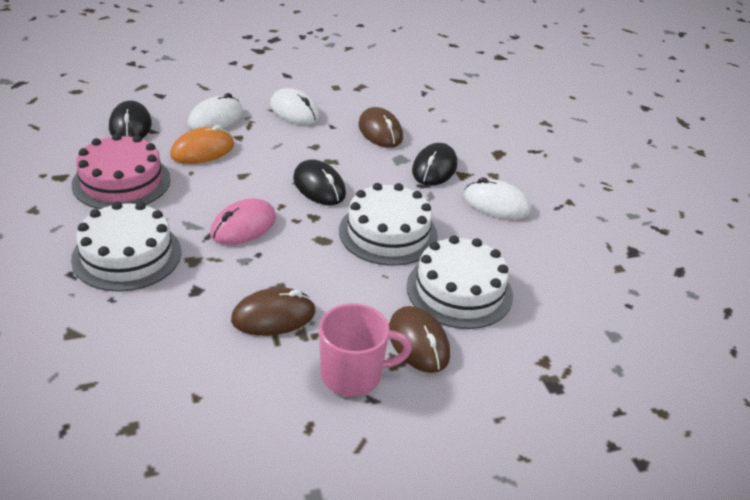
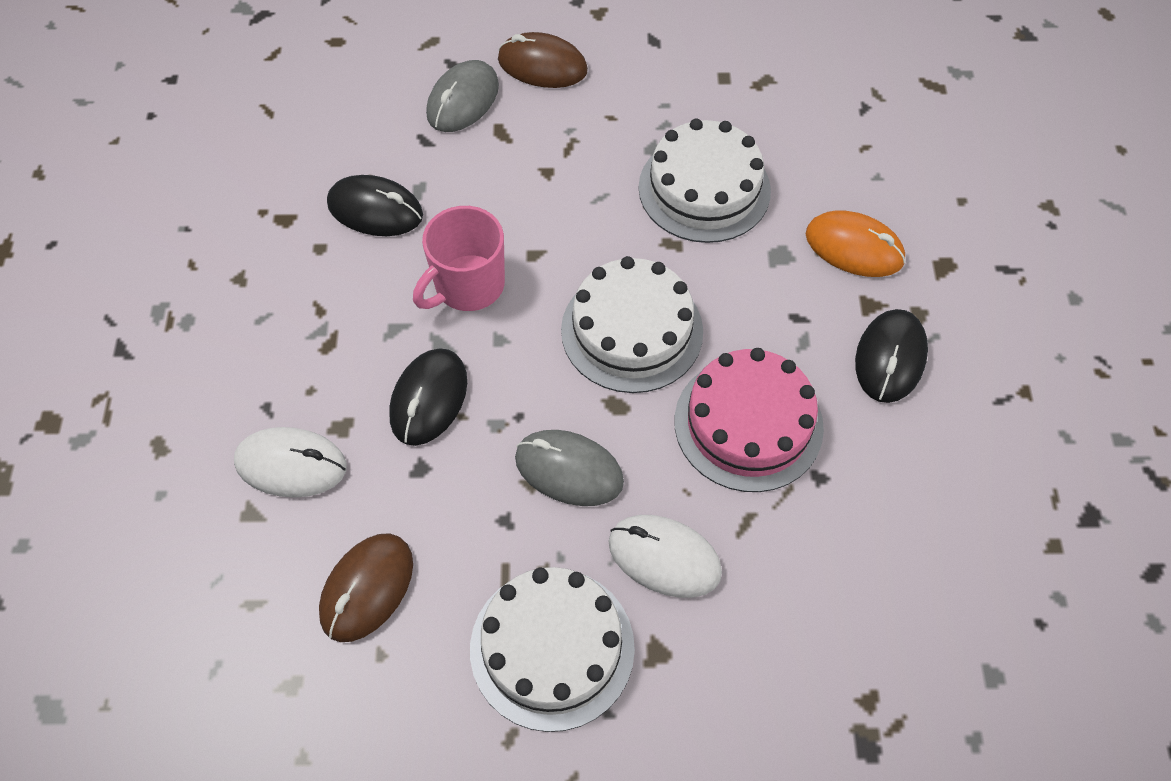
brown mouse: 3 -> 2
grey mouse: 0 -> 2
pink mouse: 1 -> 0
white mouse: 3 -> 2

